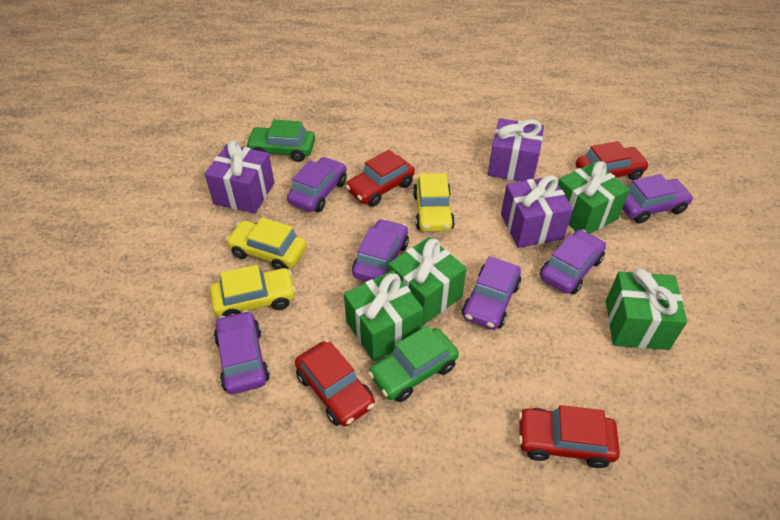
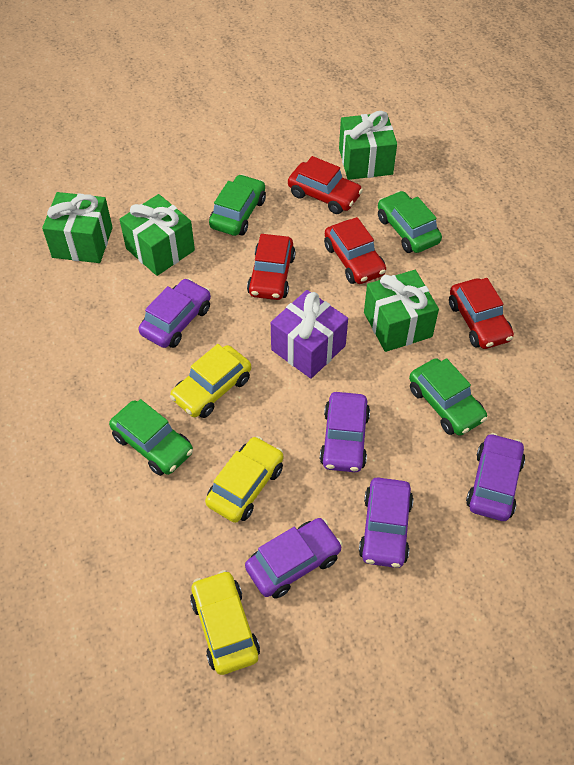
green car: 2 -> 4
purple car: 6 -> 5
purple gift: 3 -> 1

